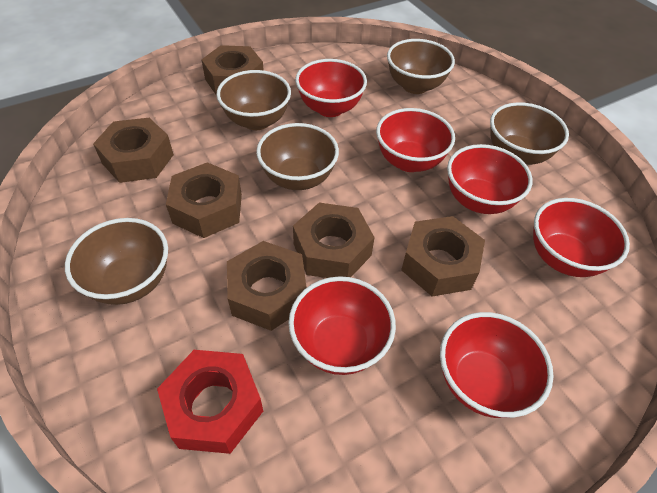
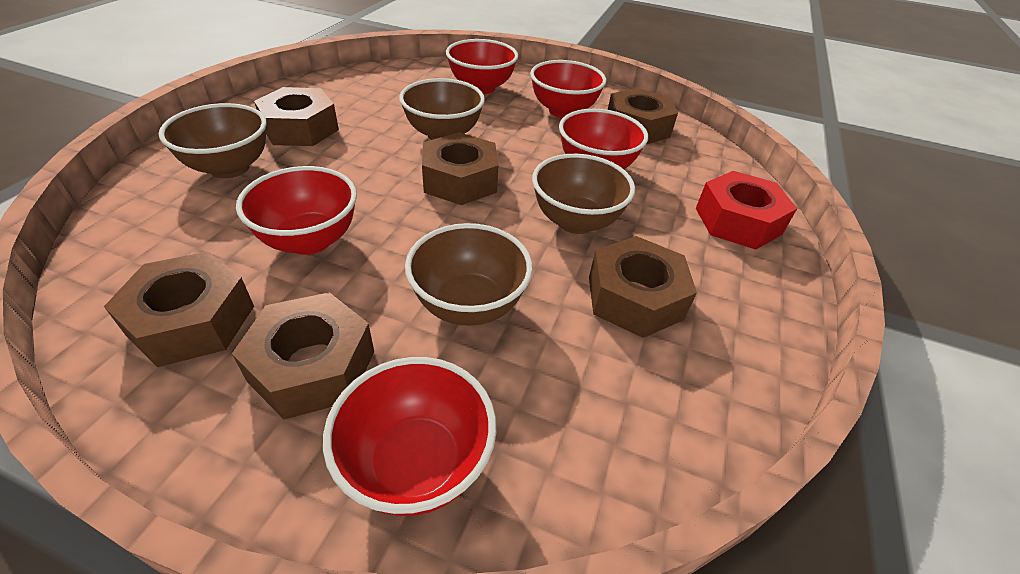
brown bowl: 5 -> 4
red bowl: 6 -> 5

